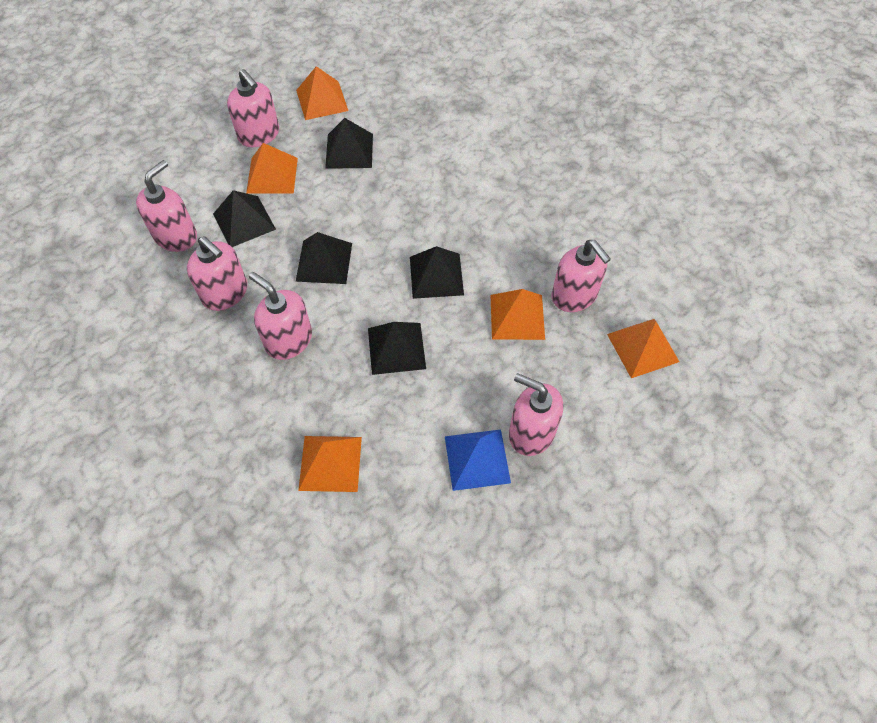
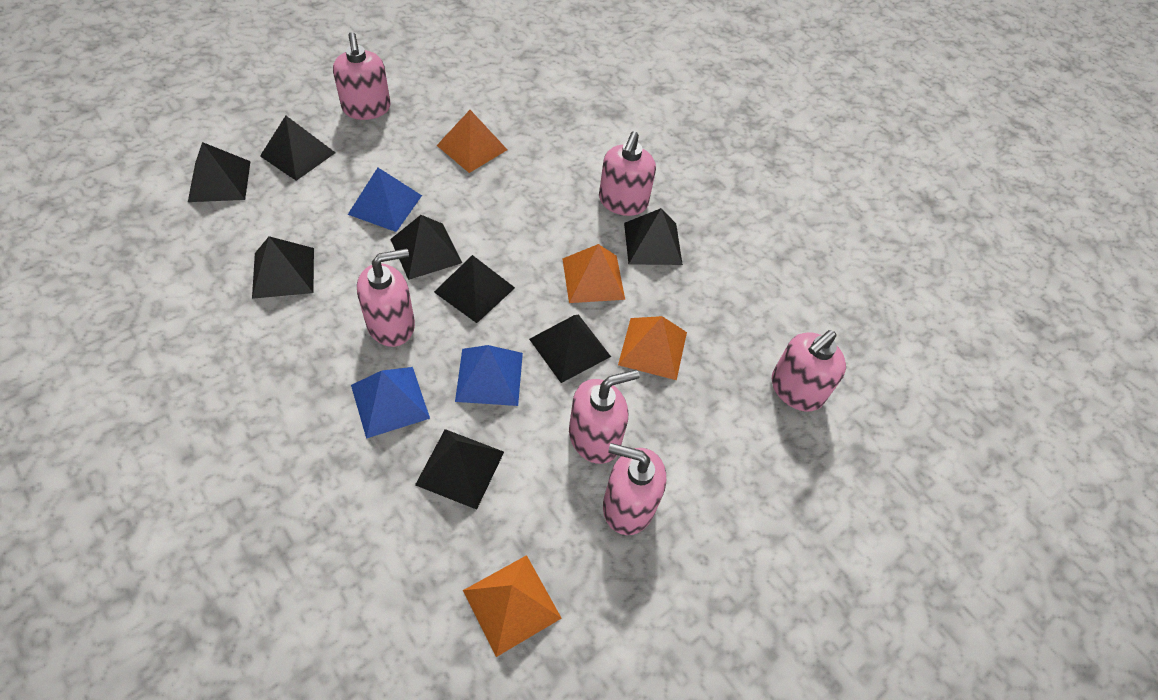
black pyramid: 5 -> 8
blue pyramid: 1 -> 3
orange pyramid: 5 -> 4

